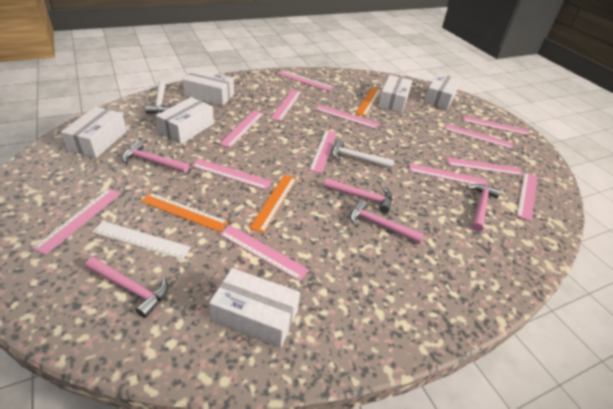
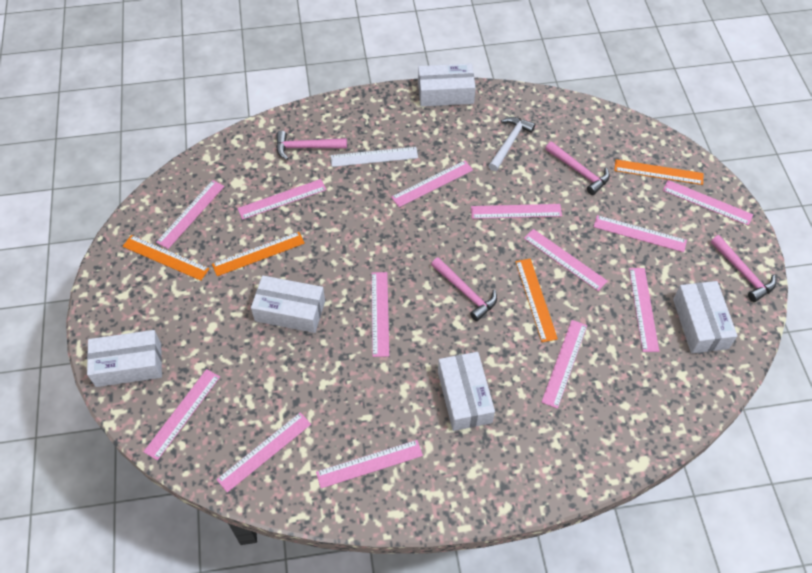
orange ruler: 3 -> 4
pink hammer: 5 -> 4
white box: 6 -> 5
white hammer: 2 -> 1

